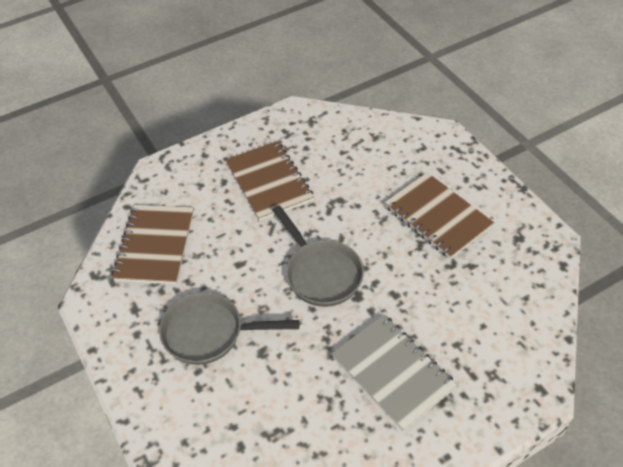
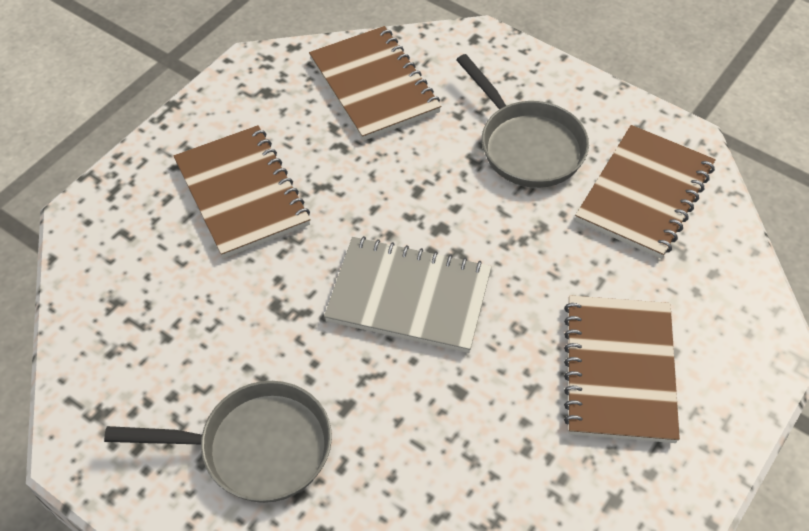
brown notebook: 3 -> 4

